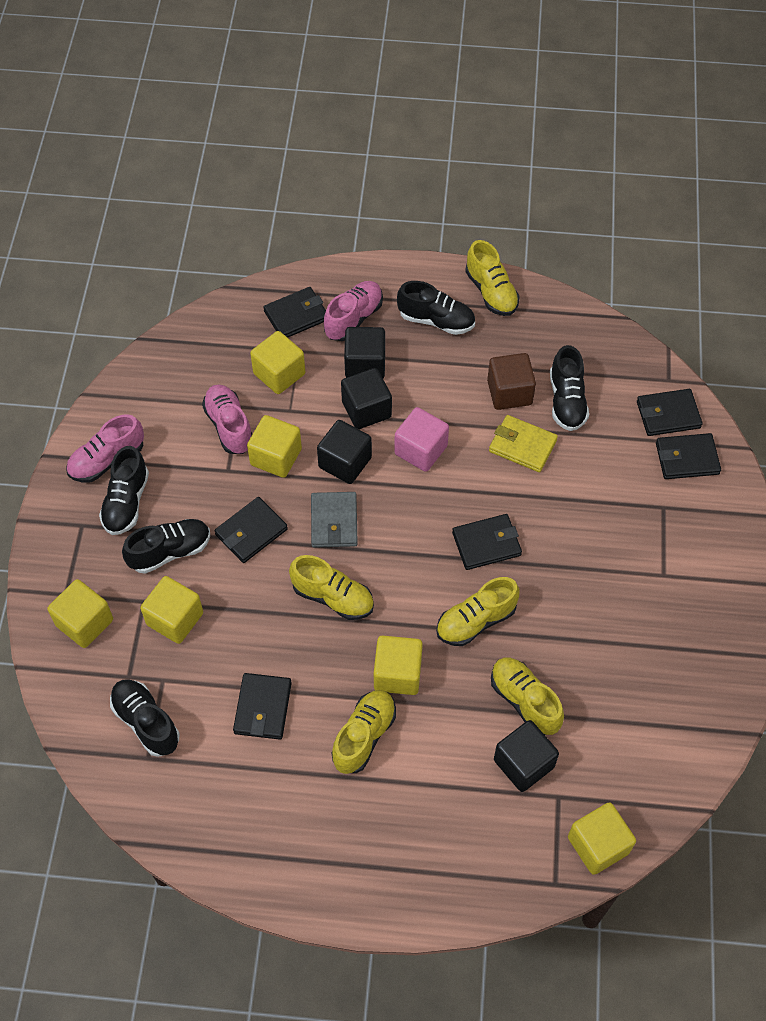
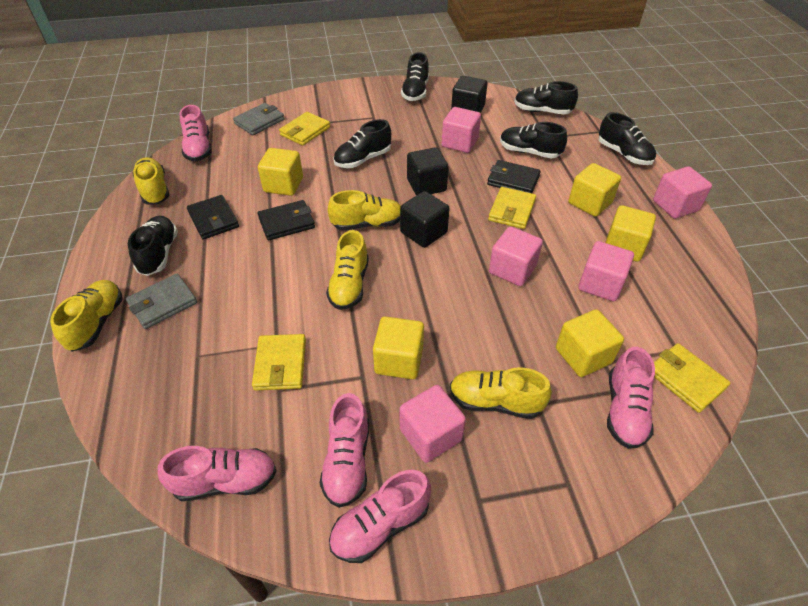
black cube: 4 -> 3
black shoe: 5 -> 6
black wallet: 6 -> 3
brown cube: 1 -> 0
grey wallet: 1 -> 2
pink cube: 1 -> 5
pink shoe: 3 -> 5
yellow cube: 6 -> 5
yellow wallet: 1 -> 4

